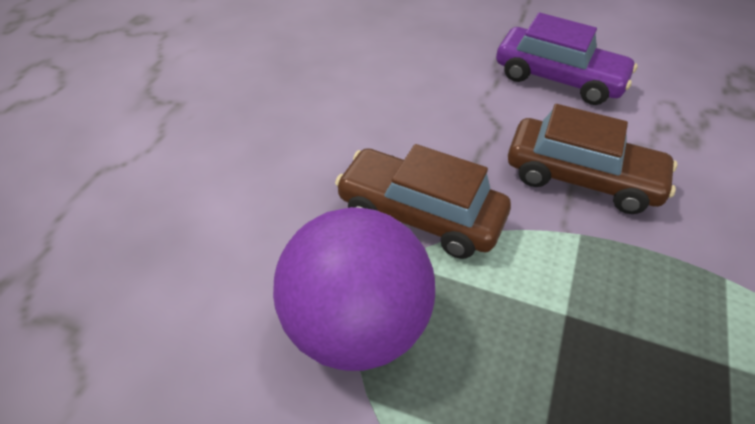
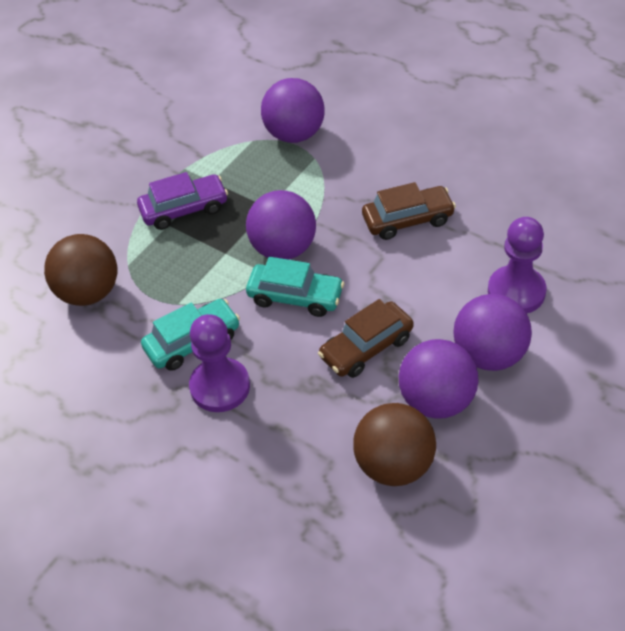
brown ball: 0 -> 2
purple ball: 1 -> 4
purple pawn: 0 -> 2
turquoise car: 0 -> 2

